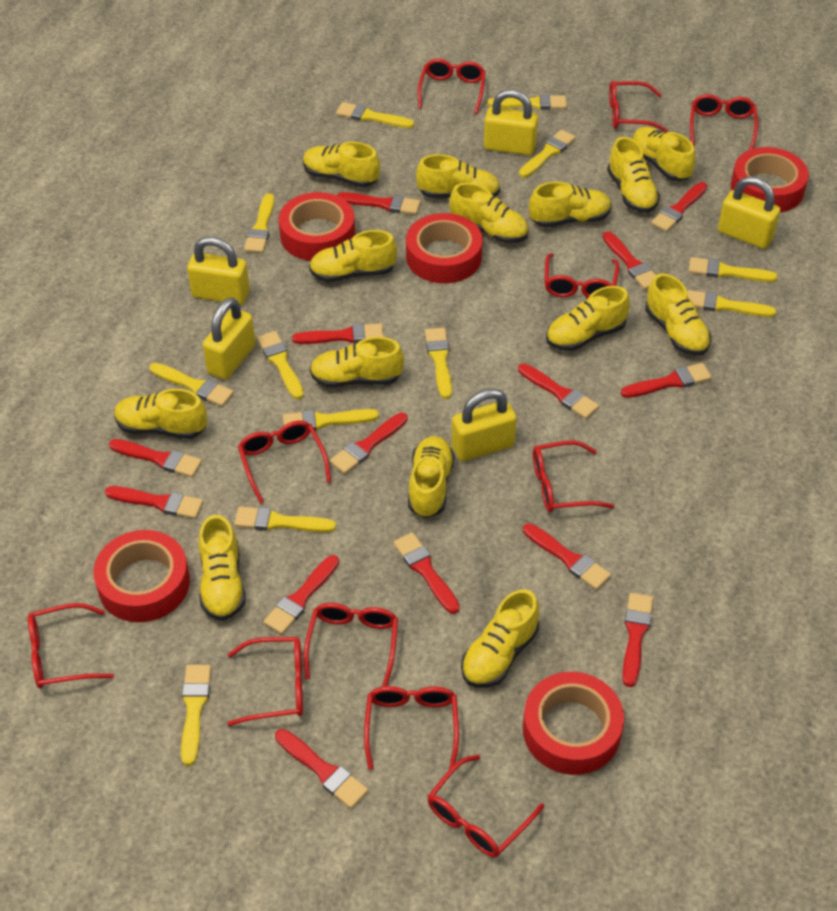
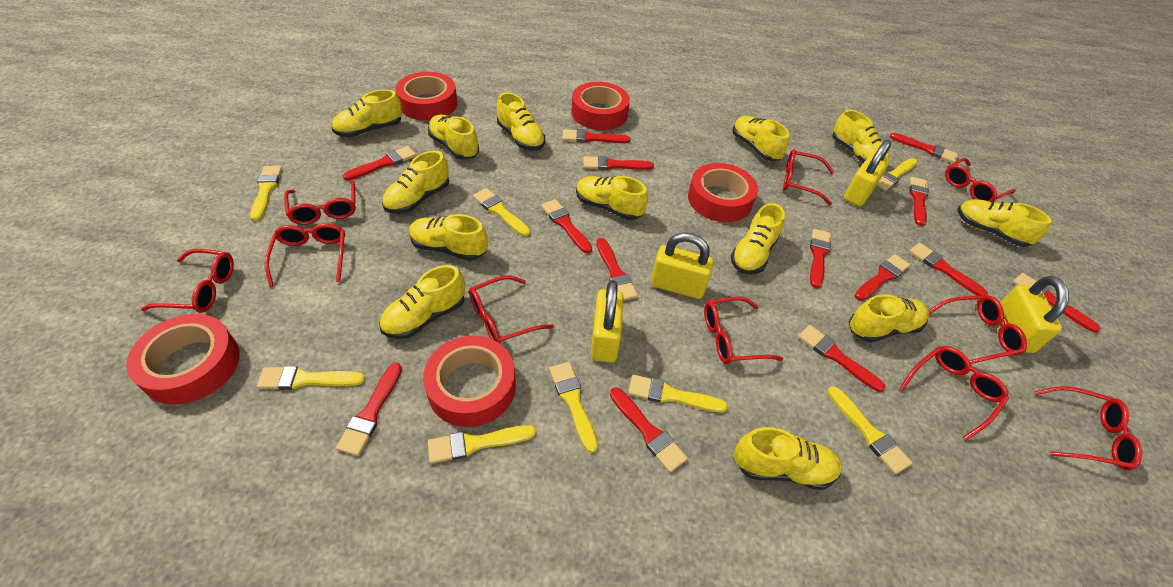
red glasses: 11 -> 10
yellow brush: 12 -> 8
yellow padlock: 5 -> 4
yellow shoe: 14 -> 13

